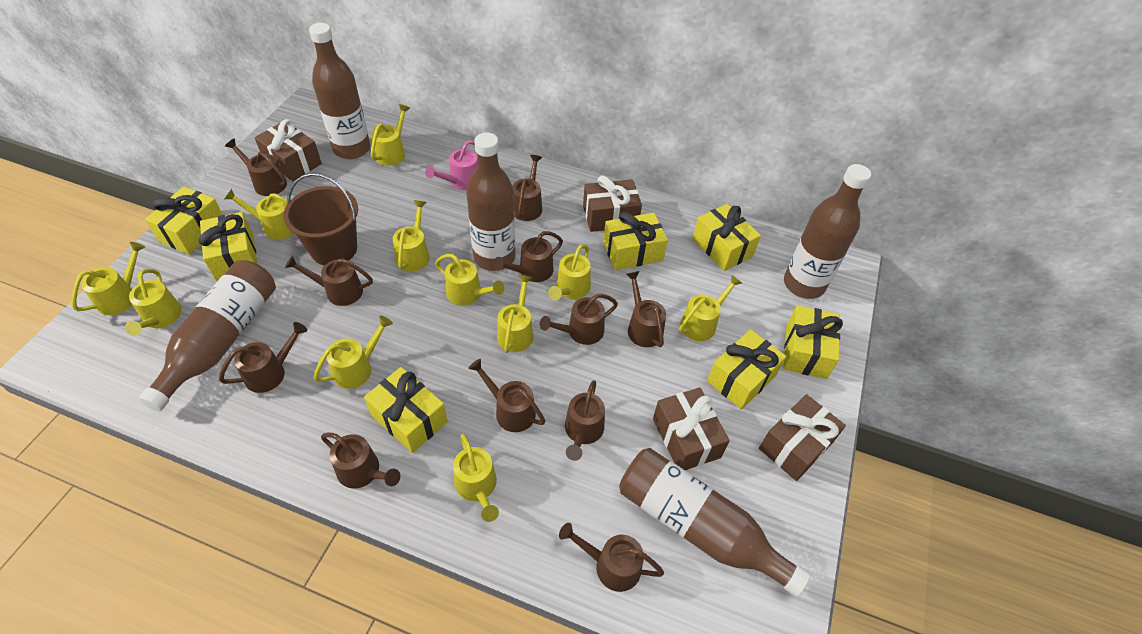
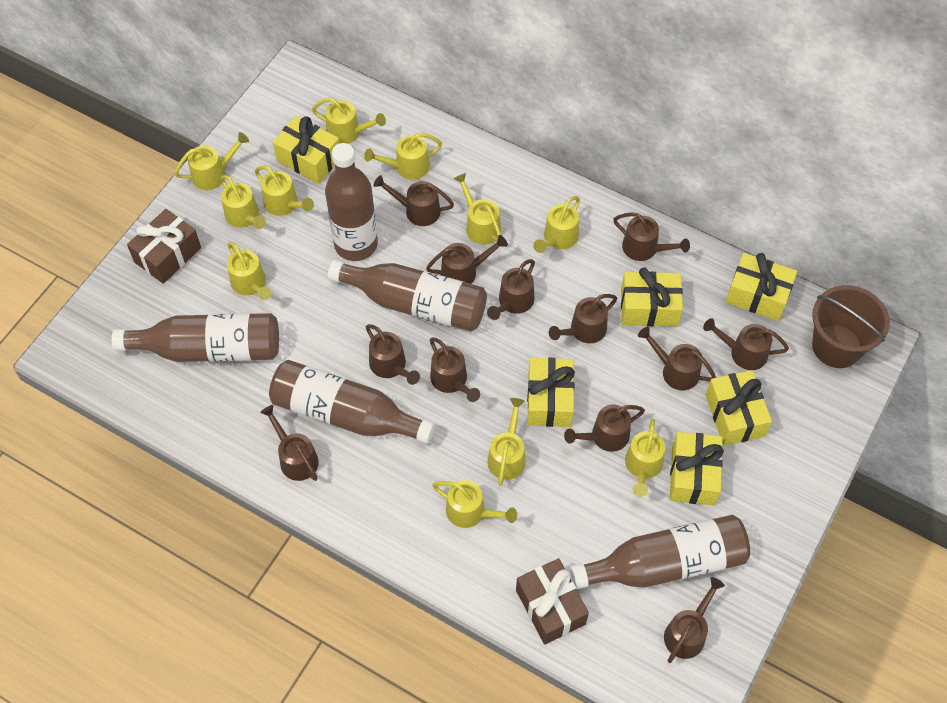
brown gift: 4 -> 2
brown watering can: 11 -> 12
pink watering can: 1 -> 0
yellow gift: 7 -> 6

